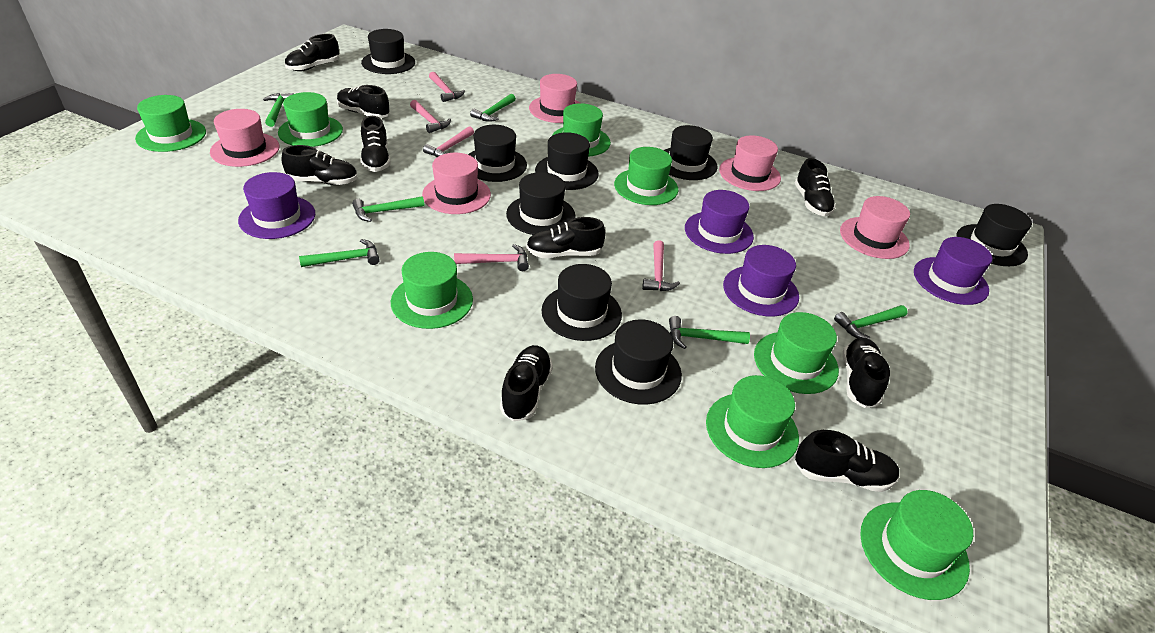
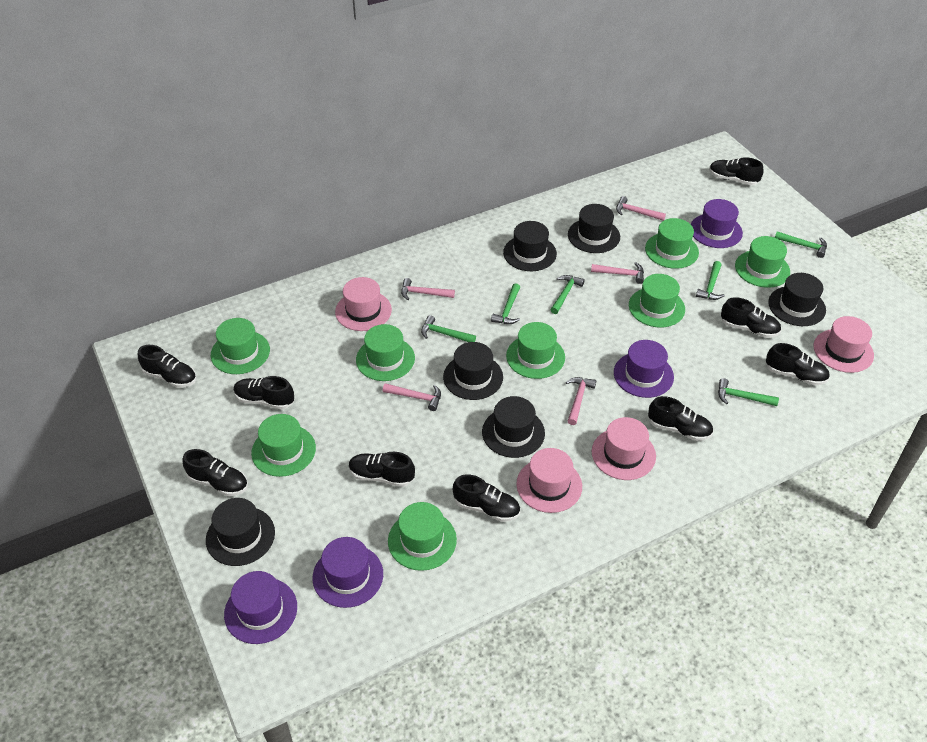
black hat: 8 -> 6
pink hat: 5 -> 4

